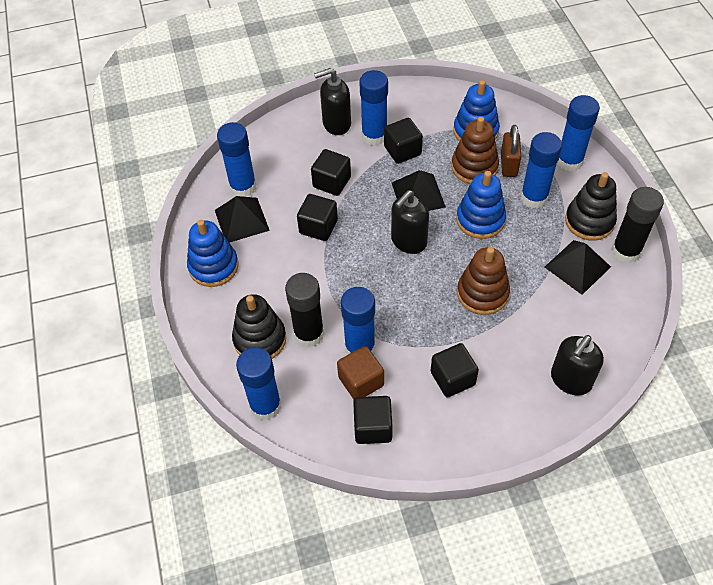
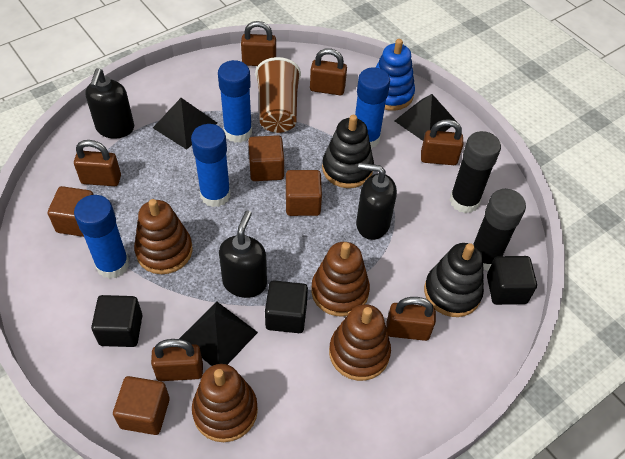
black cube: 5 -> 3
blue glue stick: 6 -> 4
blue stacking toy: 3 -> 1
brown cube: 1 -> 4
brown cup: 0 -> 1
brown padlock: 1 -> 6
brown stacking toy: 2 -> 4

